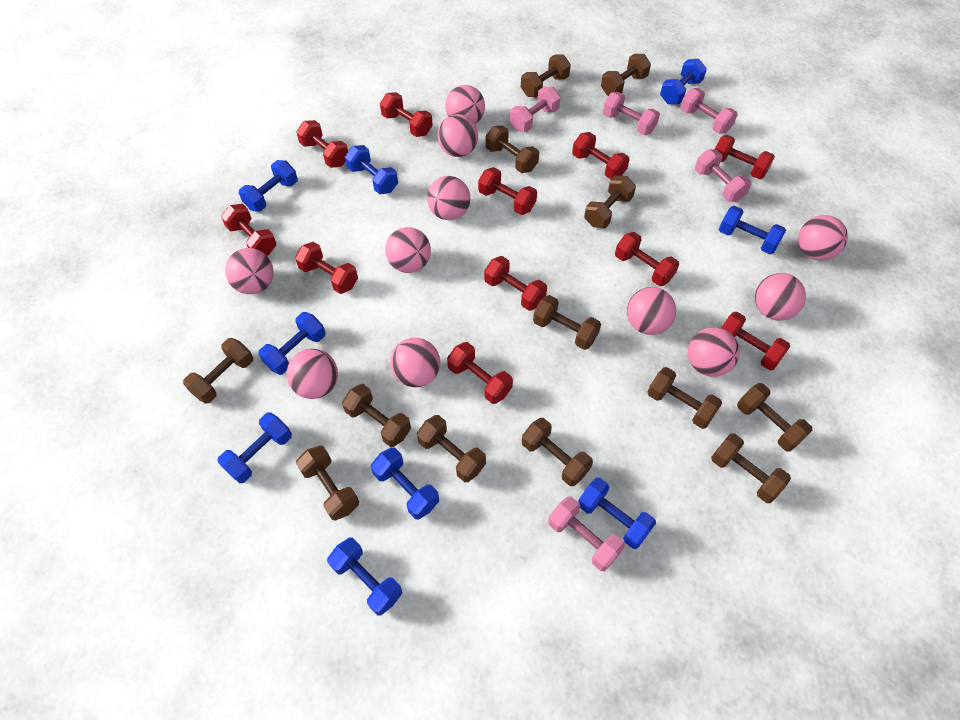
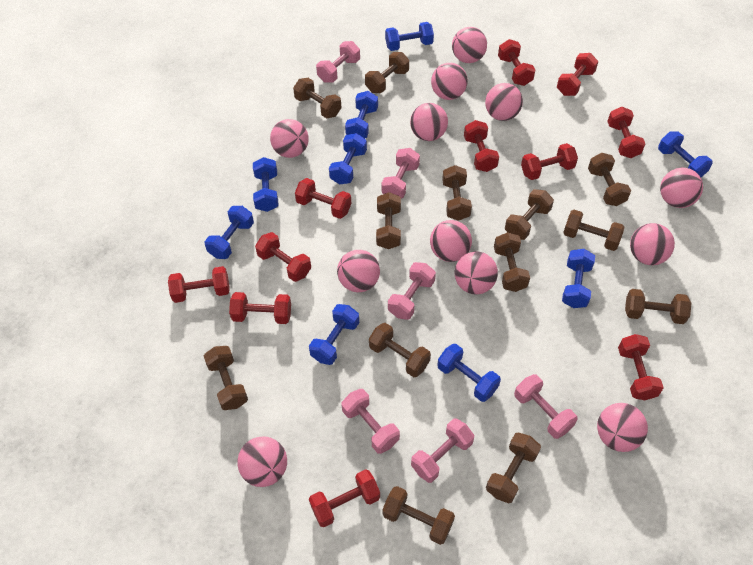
pink ball: 11 -> 12
pink dumbbell: 5 -> 6

